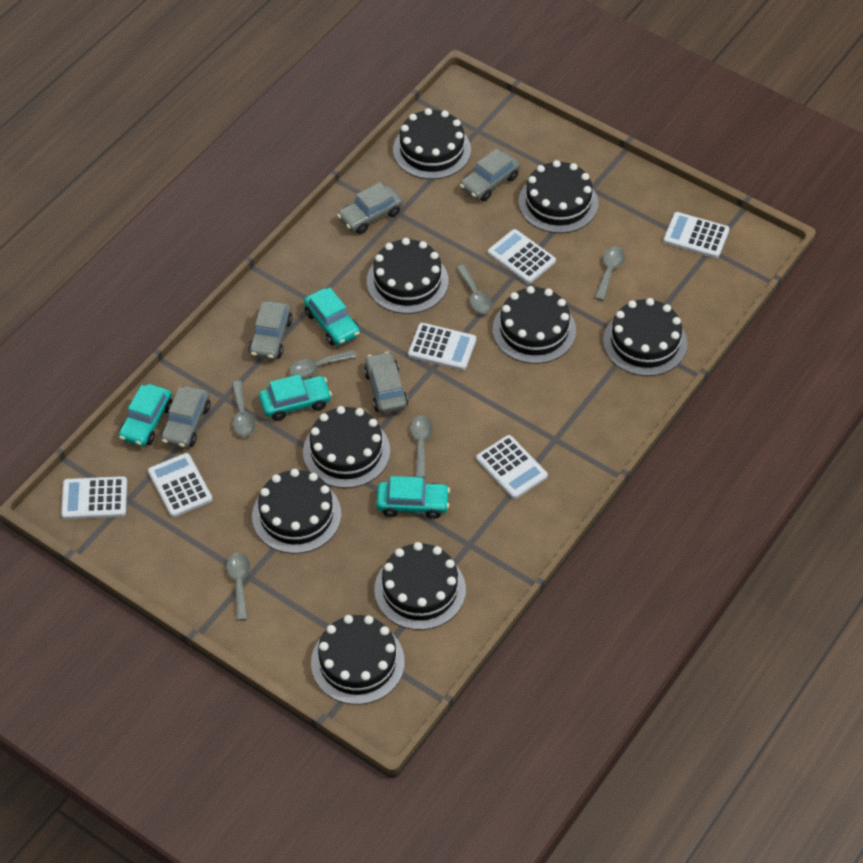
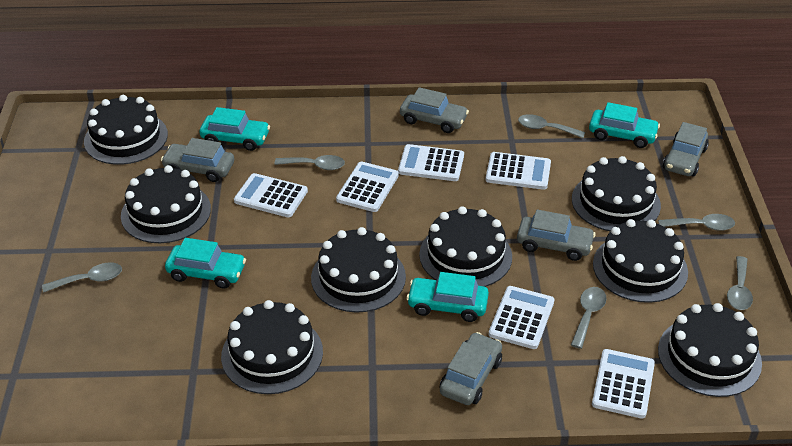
black cake: 9 -> 8

